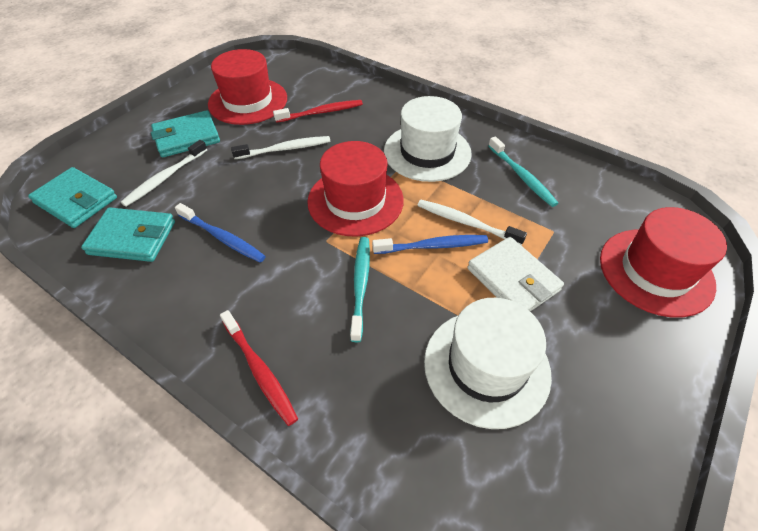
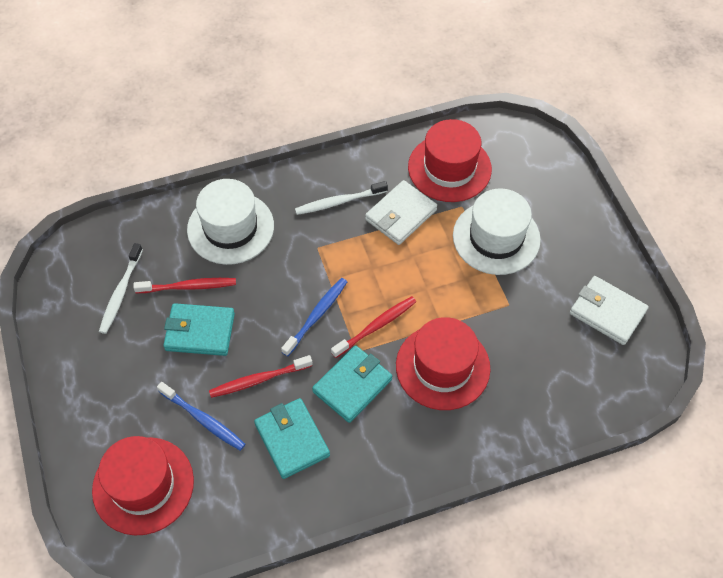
red toothbrush: 2 -> 3
turquoise toothbrush: 2 -> 0
white toothbrush: 3 -> 2
white wallet: 1 -> 2

